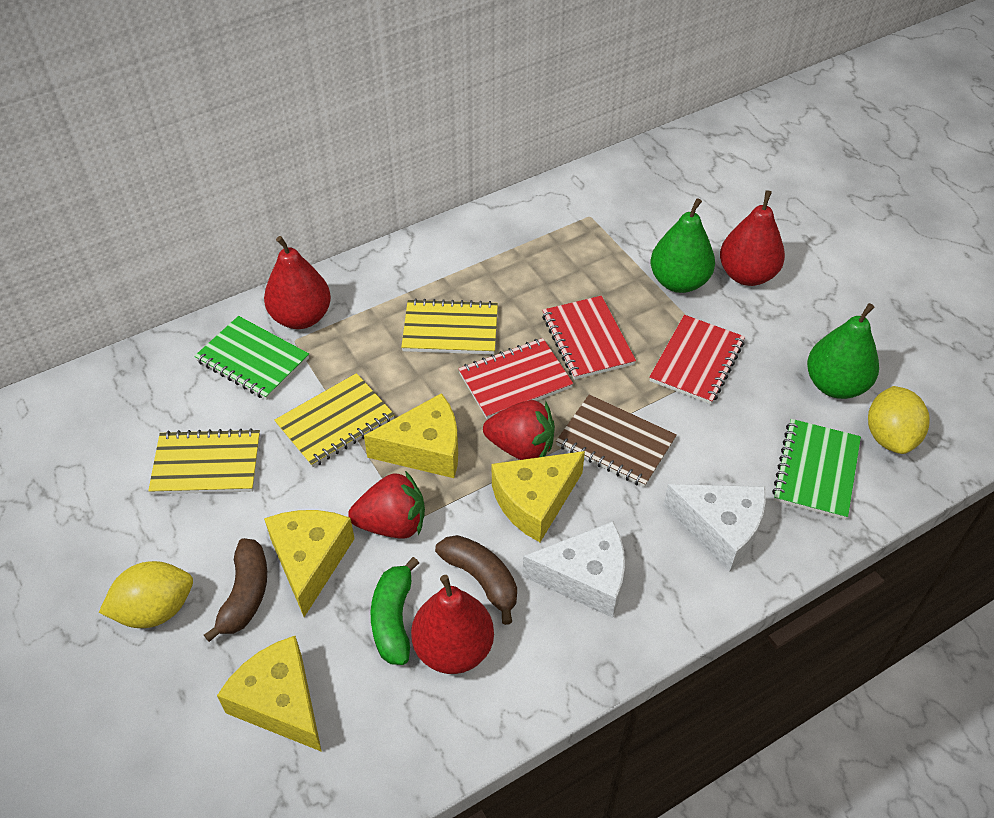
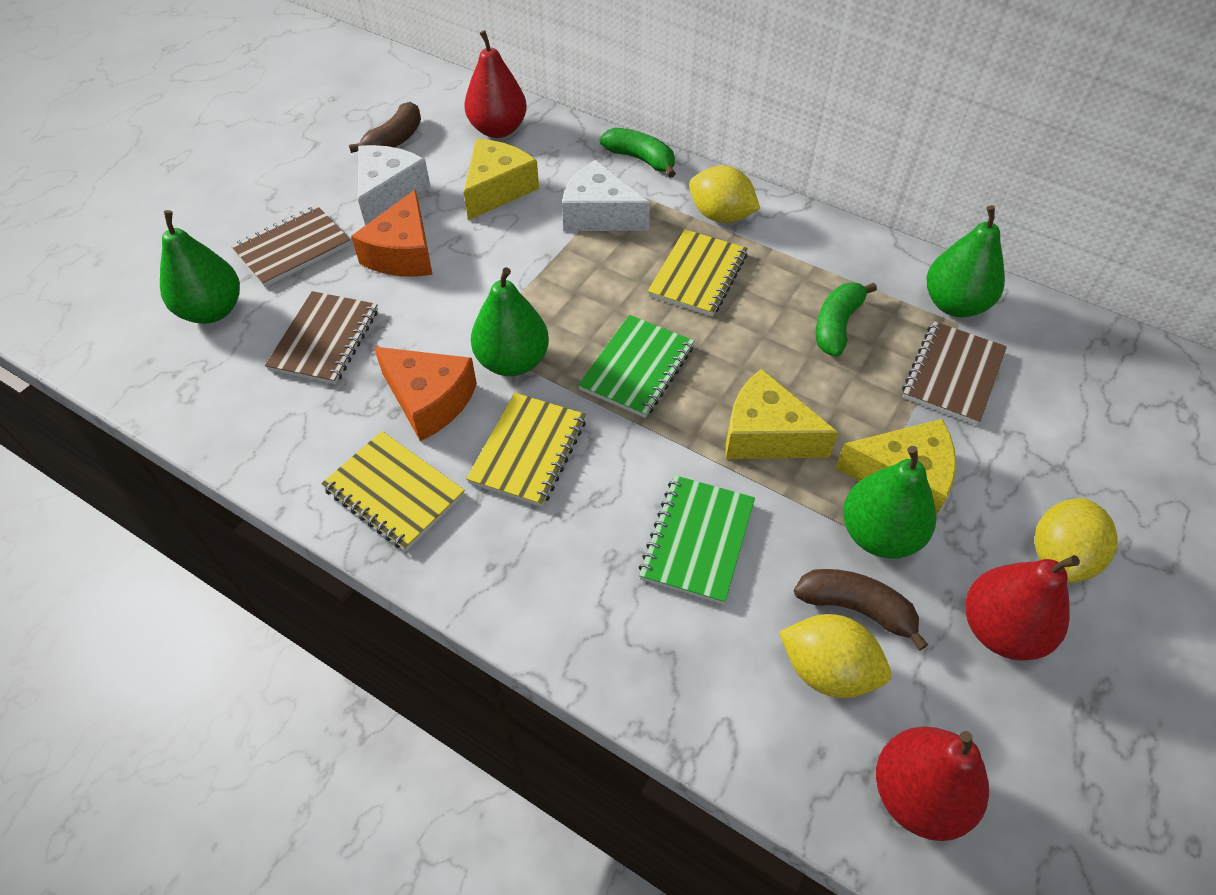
brown notebook: 1 -> 3
green banana: 1 -> 2
green pear: 2 -> 4
orange cheese: 0 -> 2
red notebook: 3 -> 0
red strawberry: 2 -> 0
yellow cheese: 4 -> 3
yellow lemon: 2 -> 3

